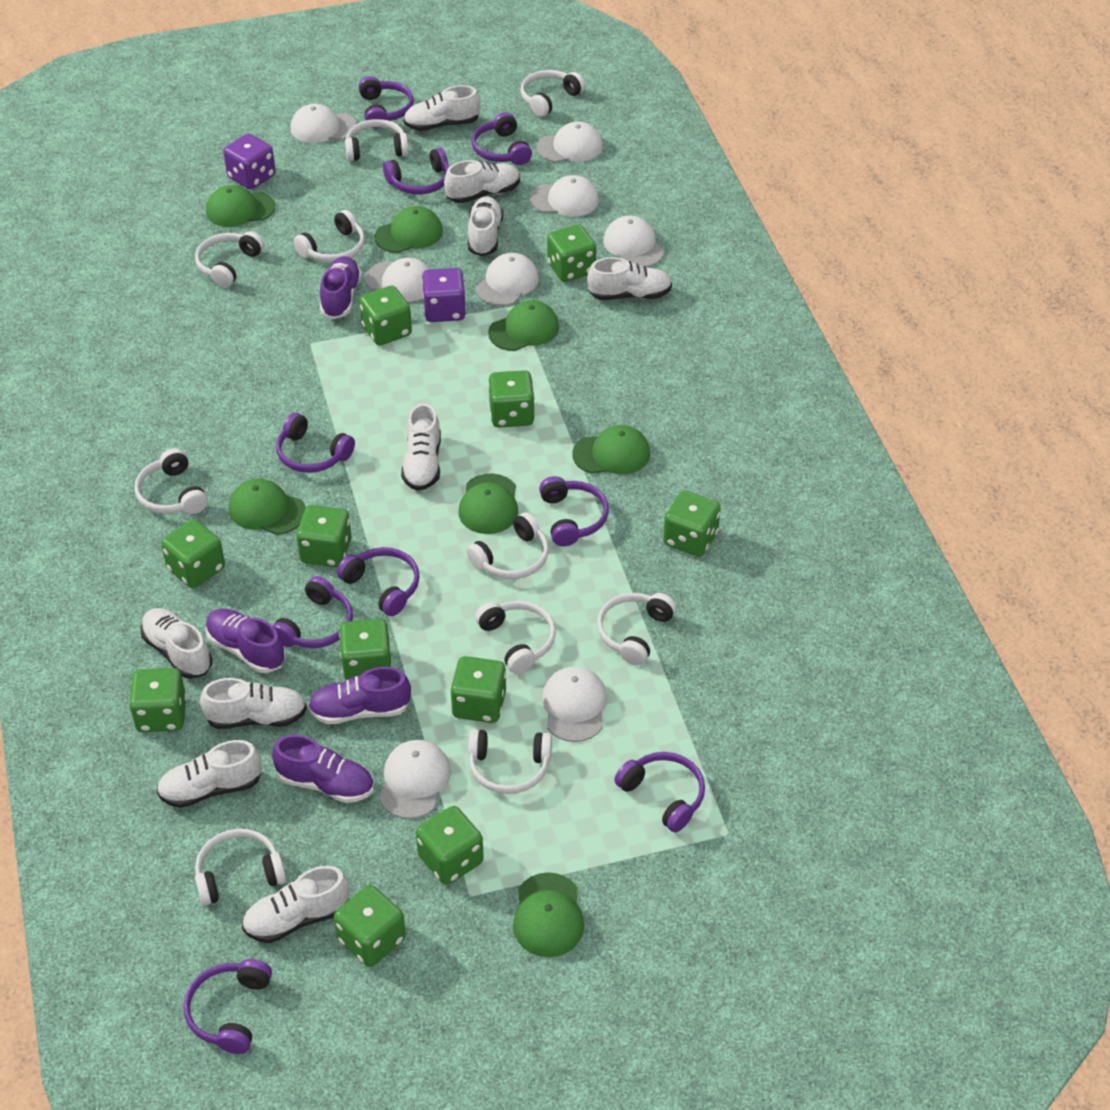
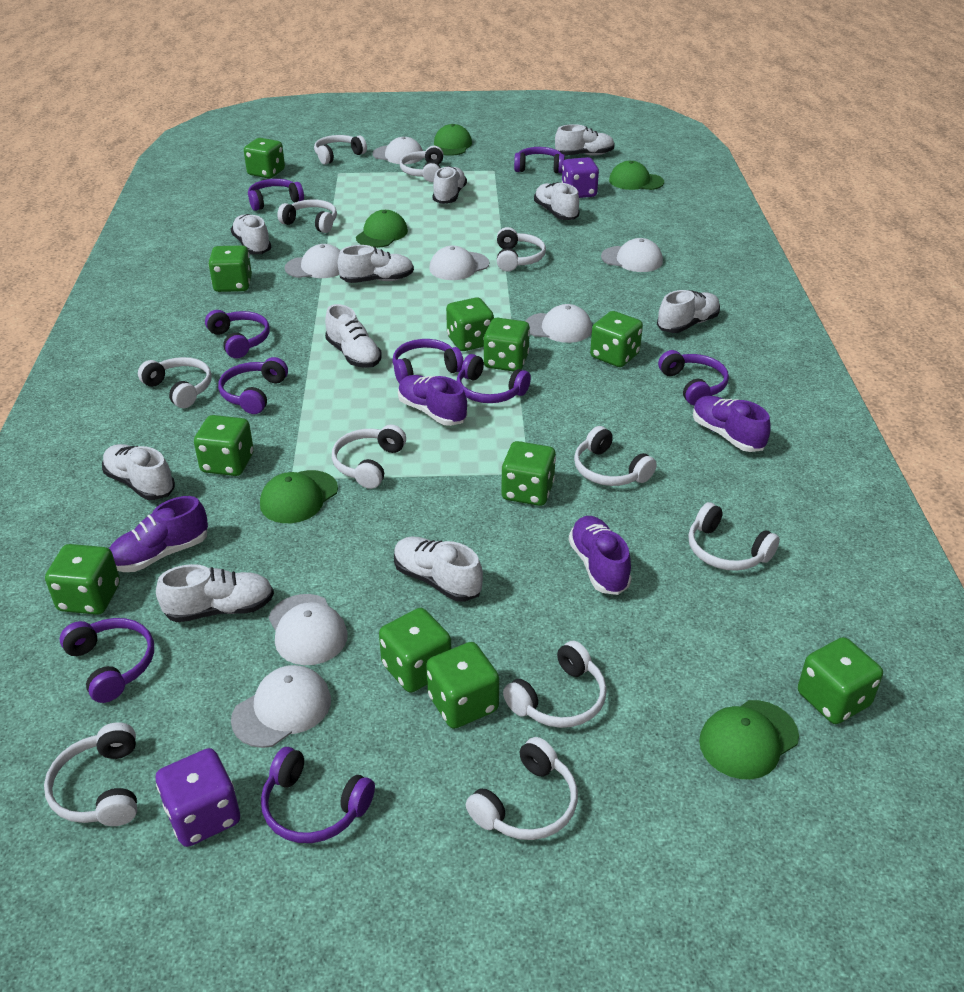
green cap: 7 -> 5
white cap: 8 -> 7
white headphones: 10 -> 11
white shoe: 9 -> 10

